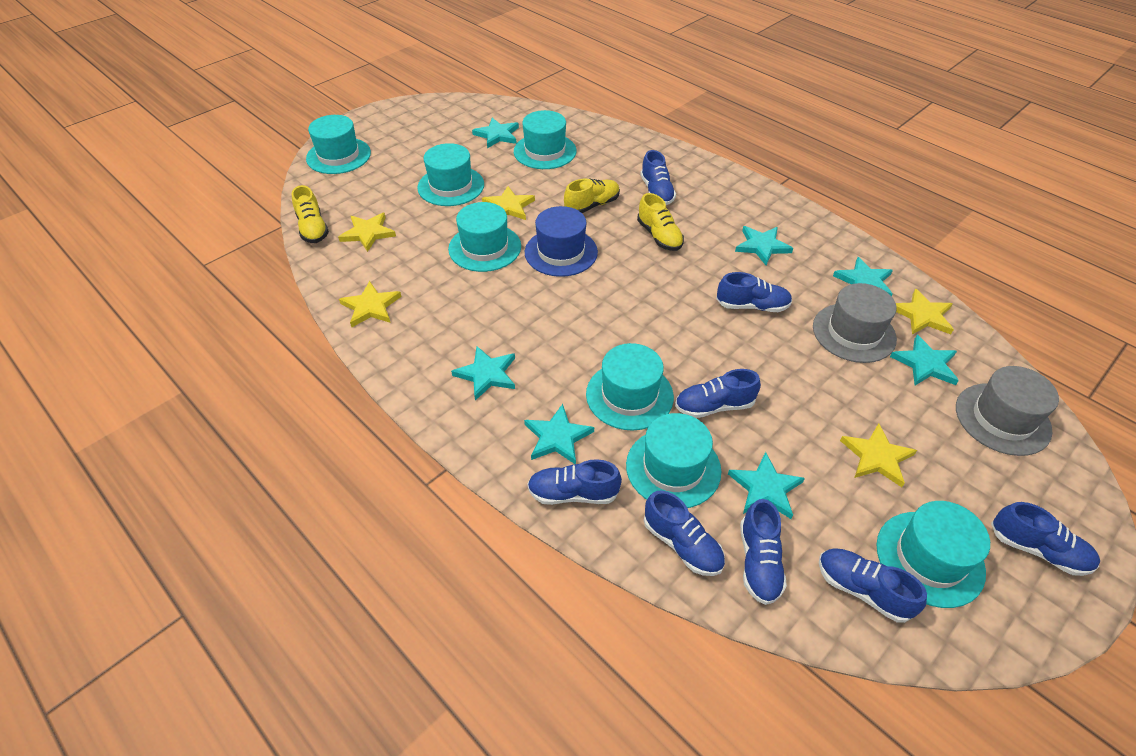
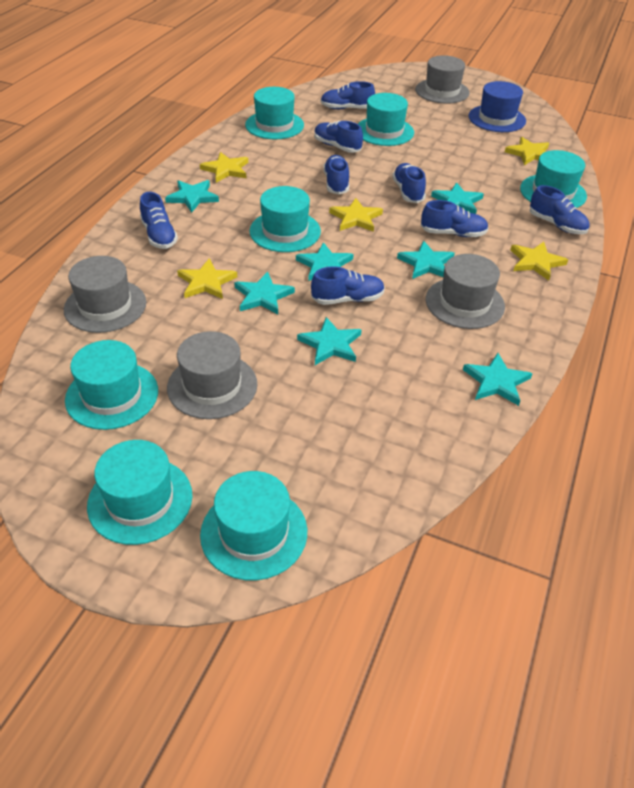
grey hat: 2 -> 4
yellow shoe: 3 -> 0

